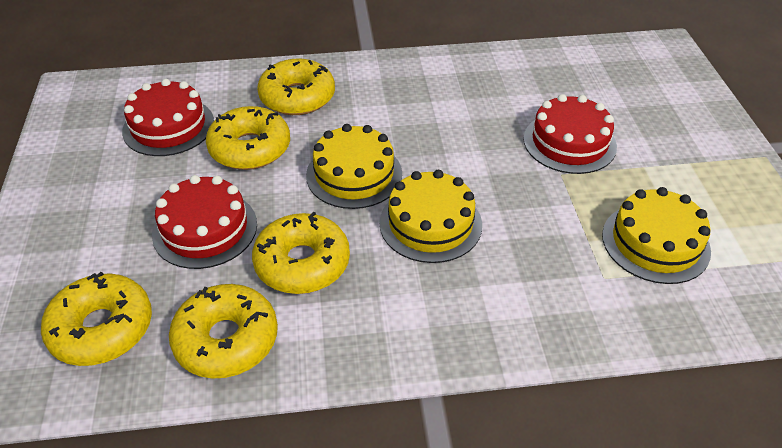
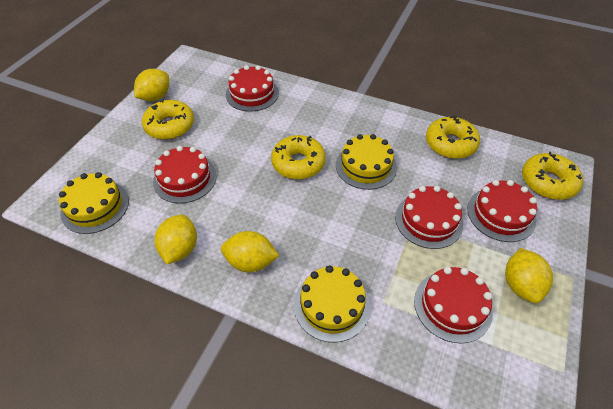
red cake: 3 -> 5
yellow donut: 5 -> 4
yellow lemon: 0 -> 4

